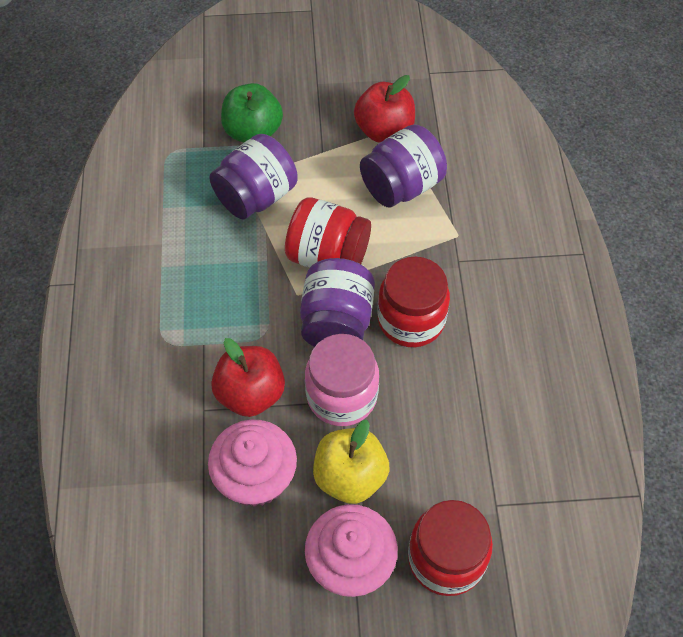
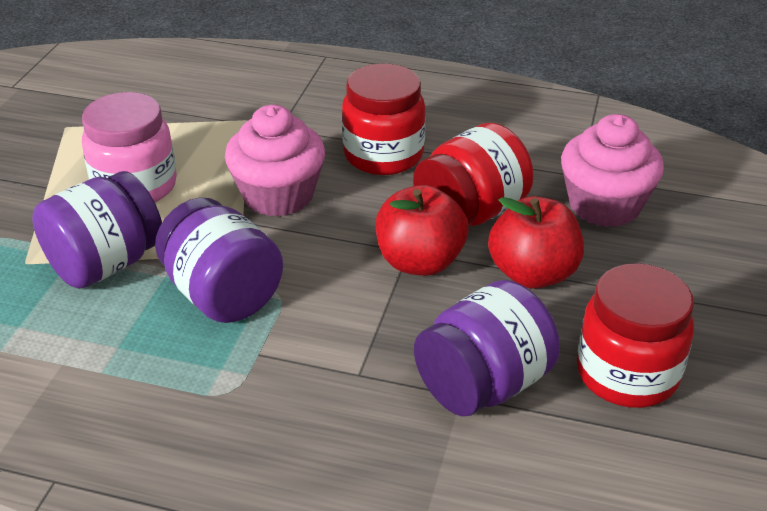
green apple: 1 -> 0
yellow apple: 1 -> 0

